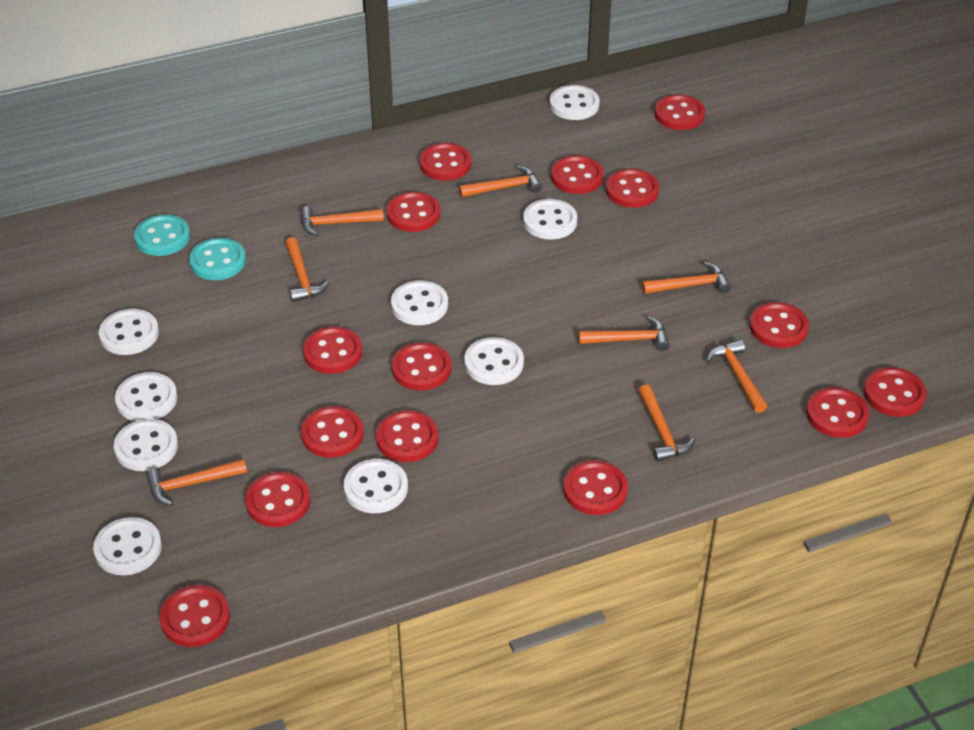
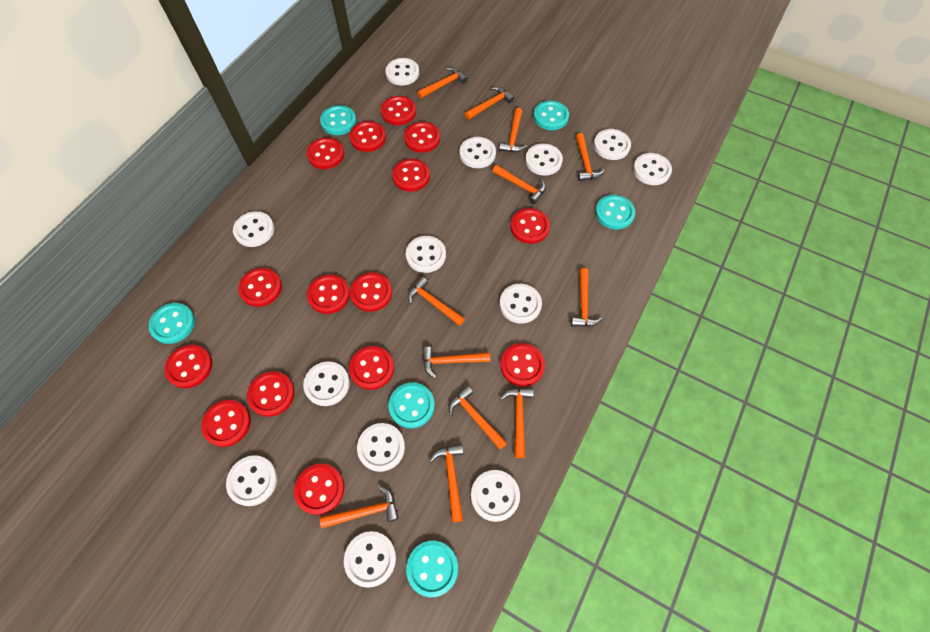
orange hammer: 8 -> 12
turquoise button: 2 -> 6
white button: 9 -> 13

